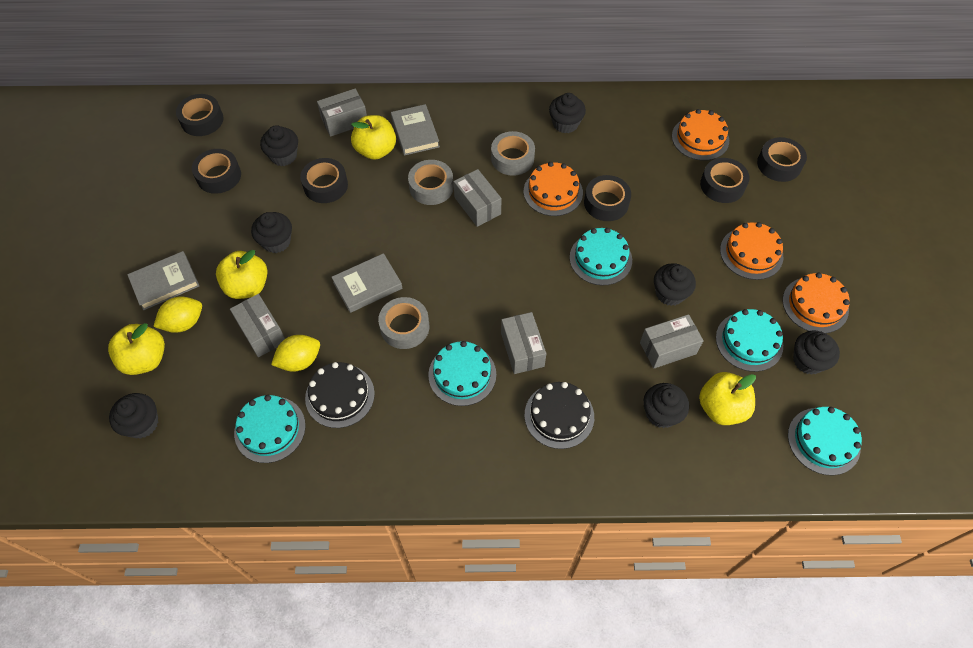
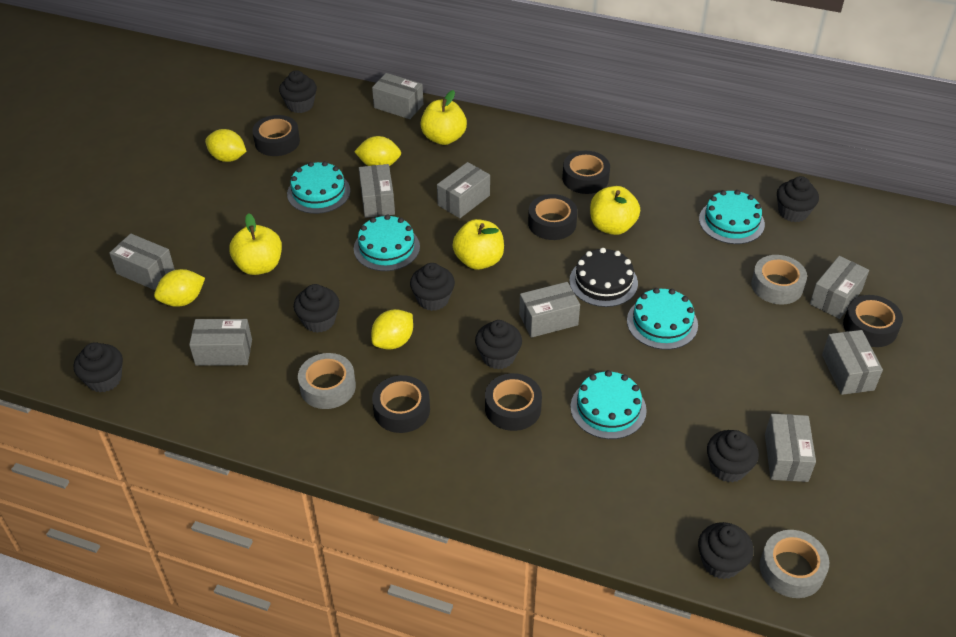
black cake: 2 -> 1
black cupcake: 7 -> 8
grey book: 3 -> 0
grey box: 5 -> 9
orange cake: 4 -> 0
yellow lemon: 2 -> 4

